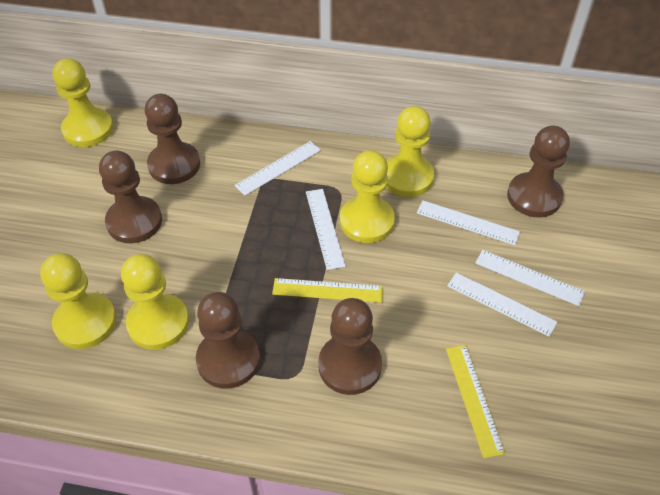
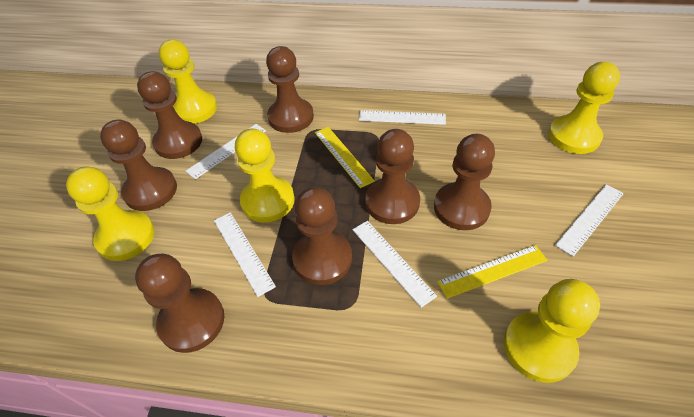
brown pawn: 5 -> 7

